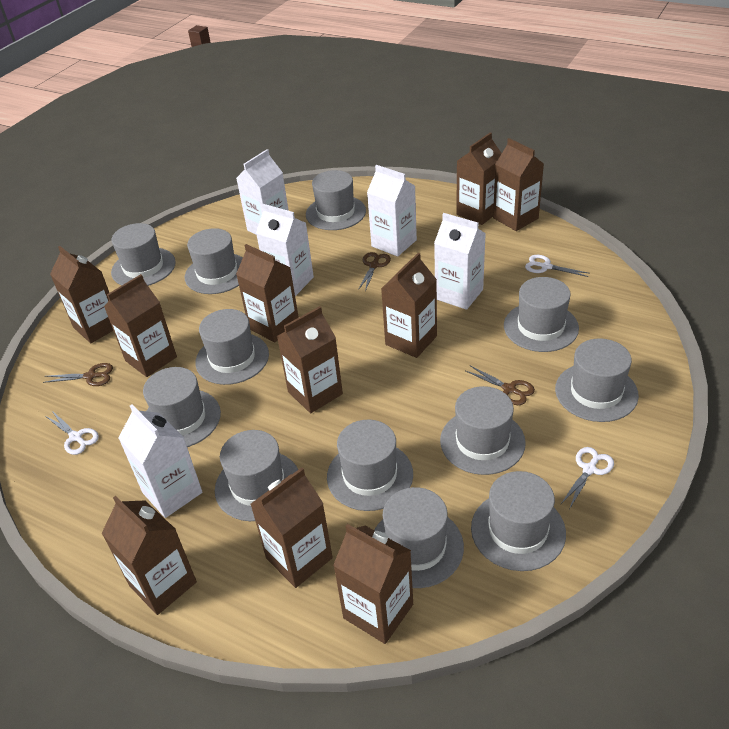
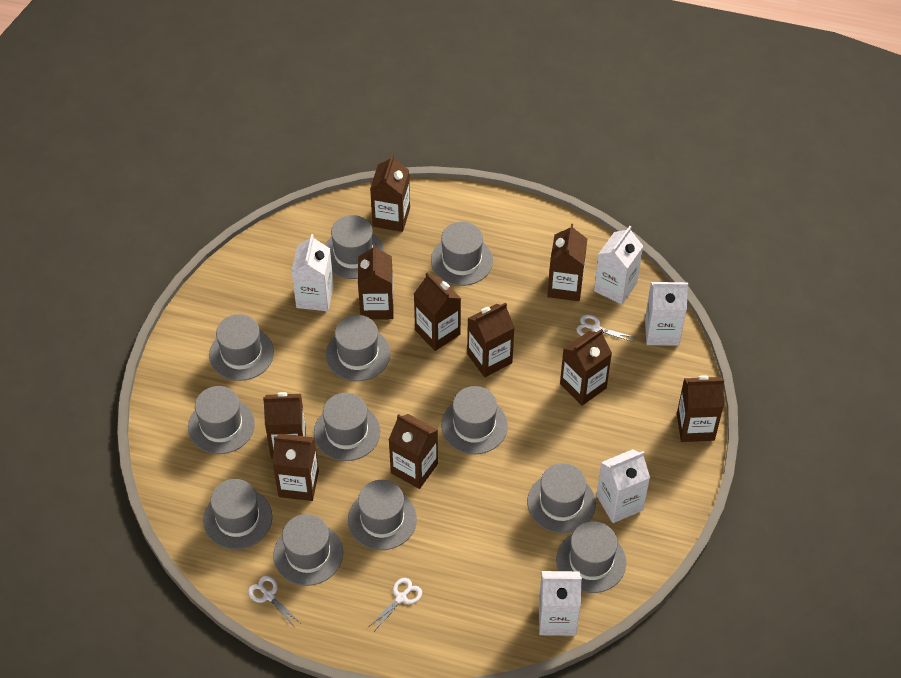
brown scissors: 3 -> 0

